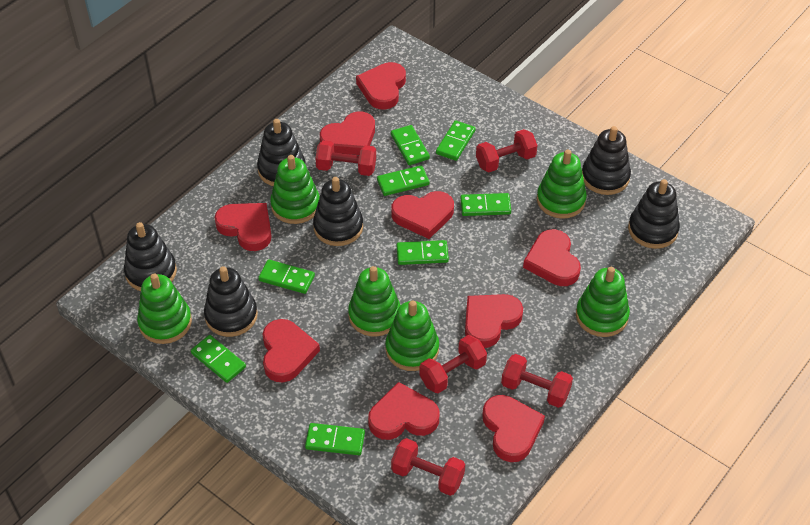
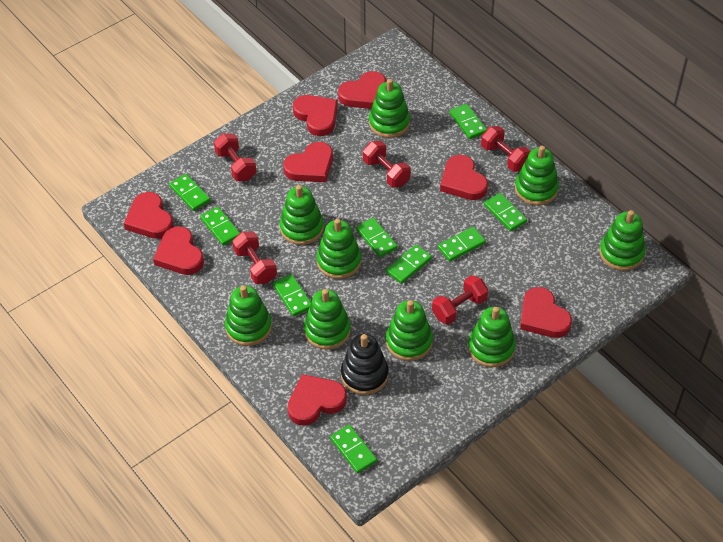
black stacking toy: 6 -> 1
green domino: 8 -> 9
green stacking toy: 6 -> 9
red heart: 9 -> 8

